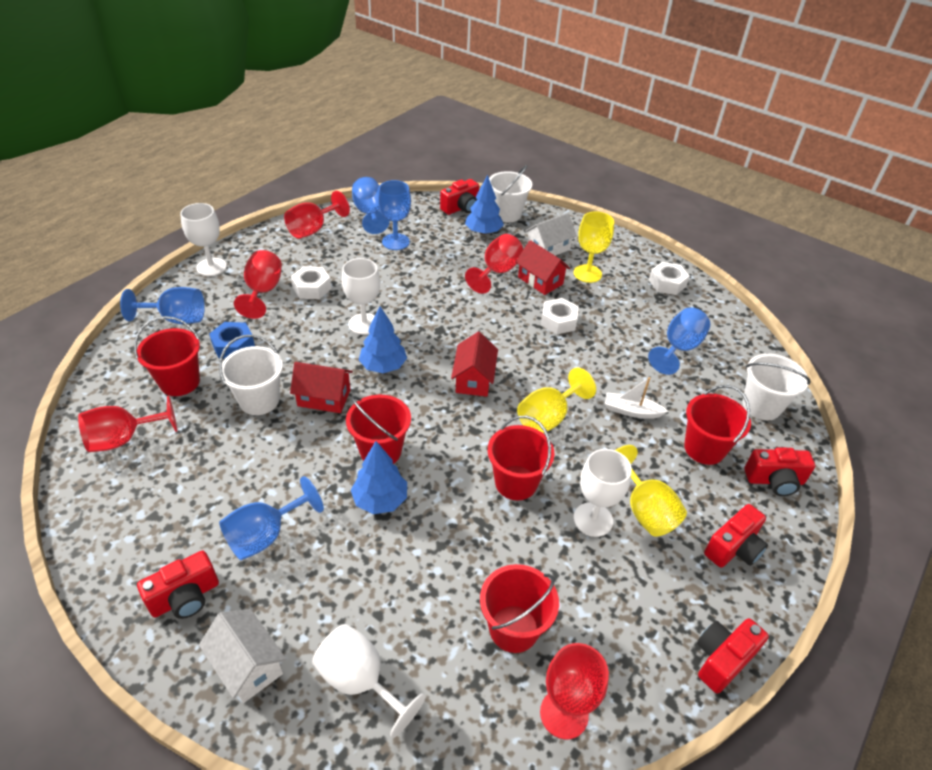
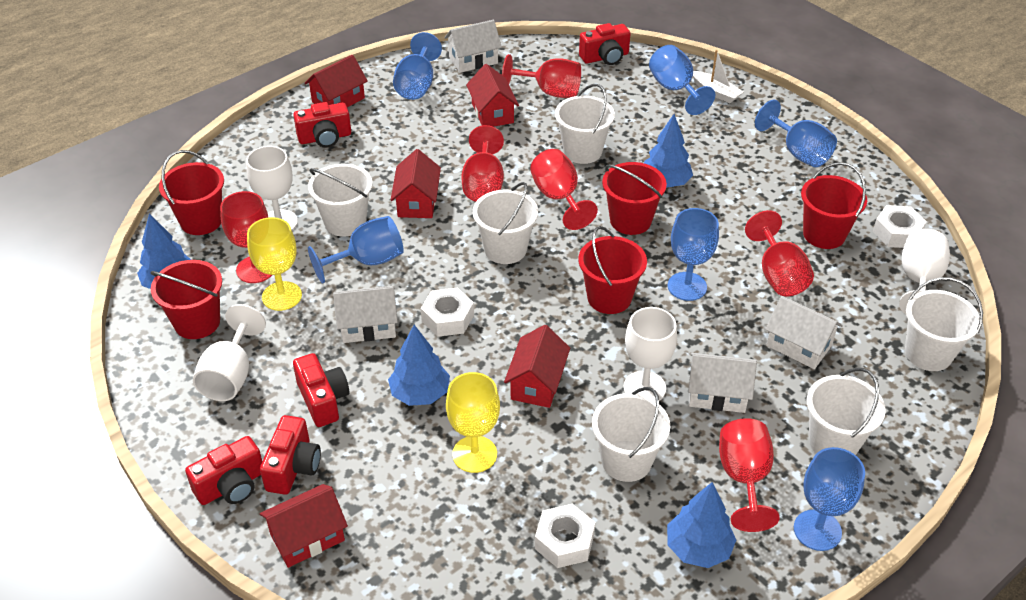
blue goblet: 5 -> 6
blue nut: 1 -> 0
blue tree: 3 -> 4
red goblet: 5 -> 6
red house: 3 -> 5
white bucket: 3 -> 6
white house: 2 -> 4
yellow goblet: 3 -> 2

